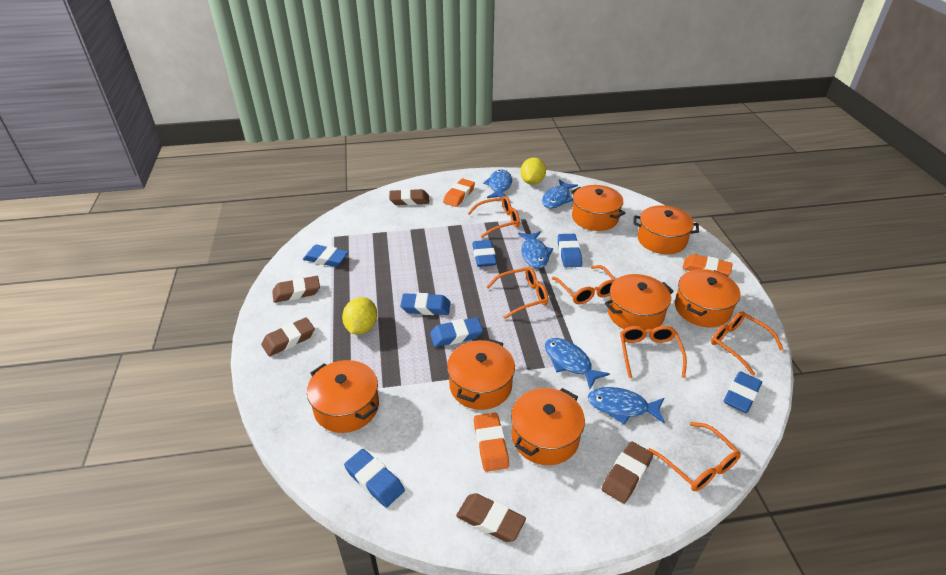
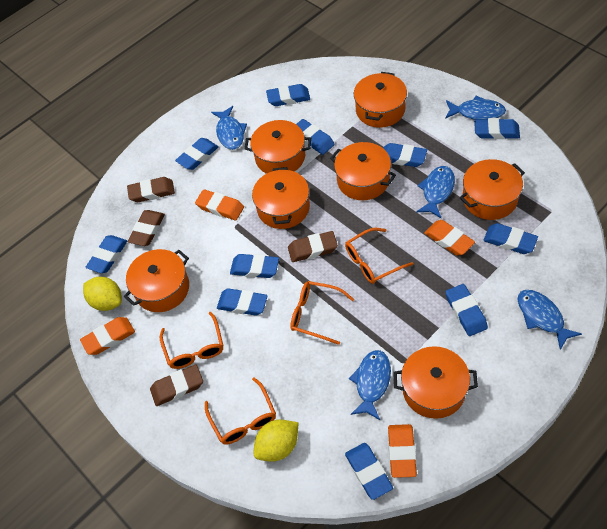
blue eraser: 7 -> 11
brown eraser: 5 -> 4
orange eraser: 3 -> 4
orange glasses: 6 -> 4

